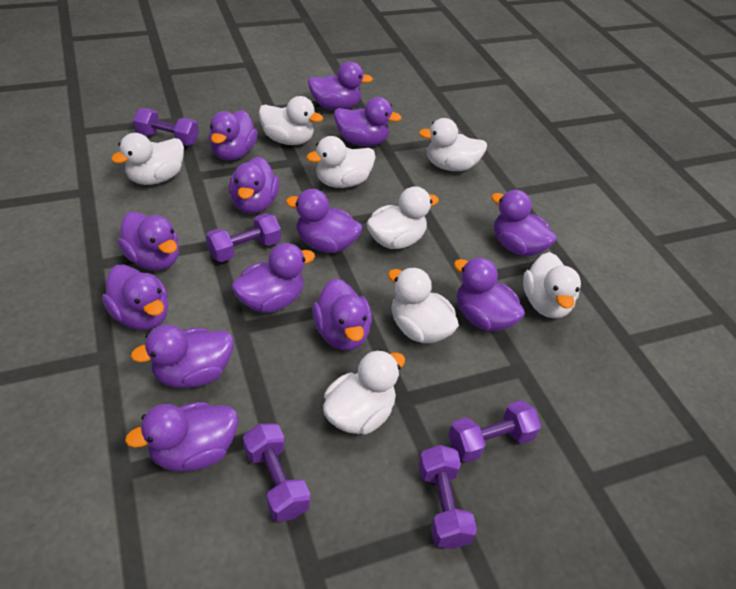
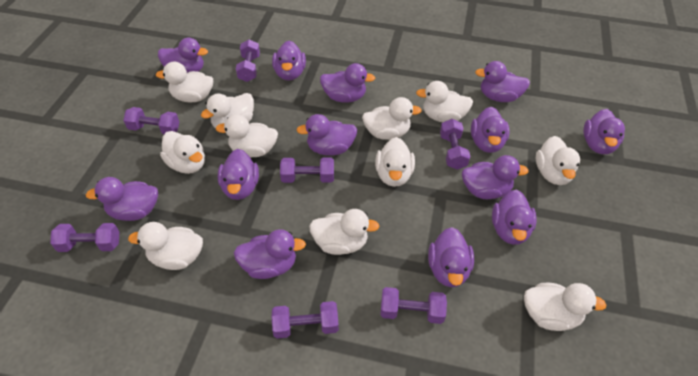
purple dumbbell: 5 -> 7
white duck: 8 -> 11

